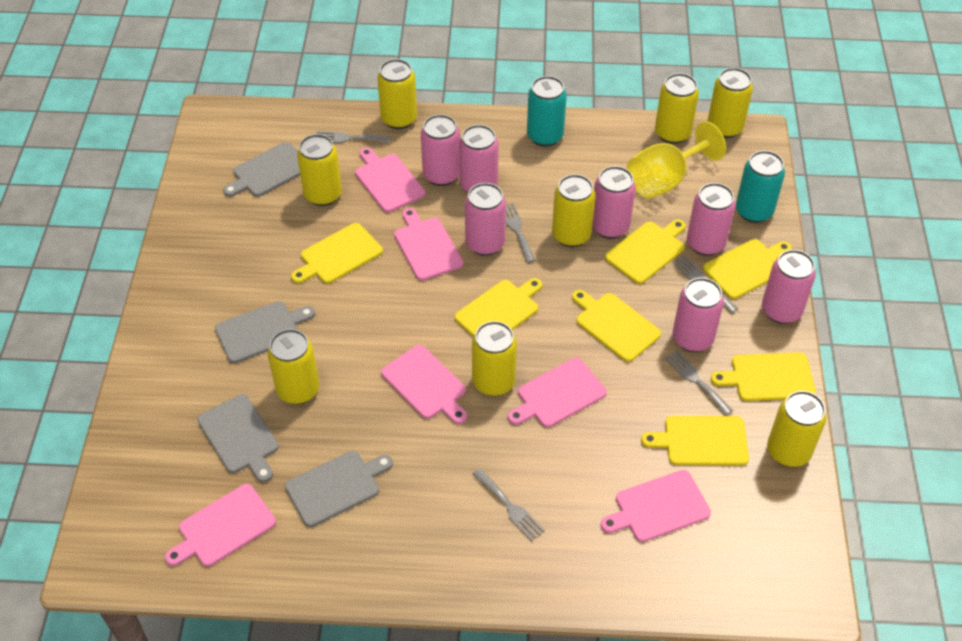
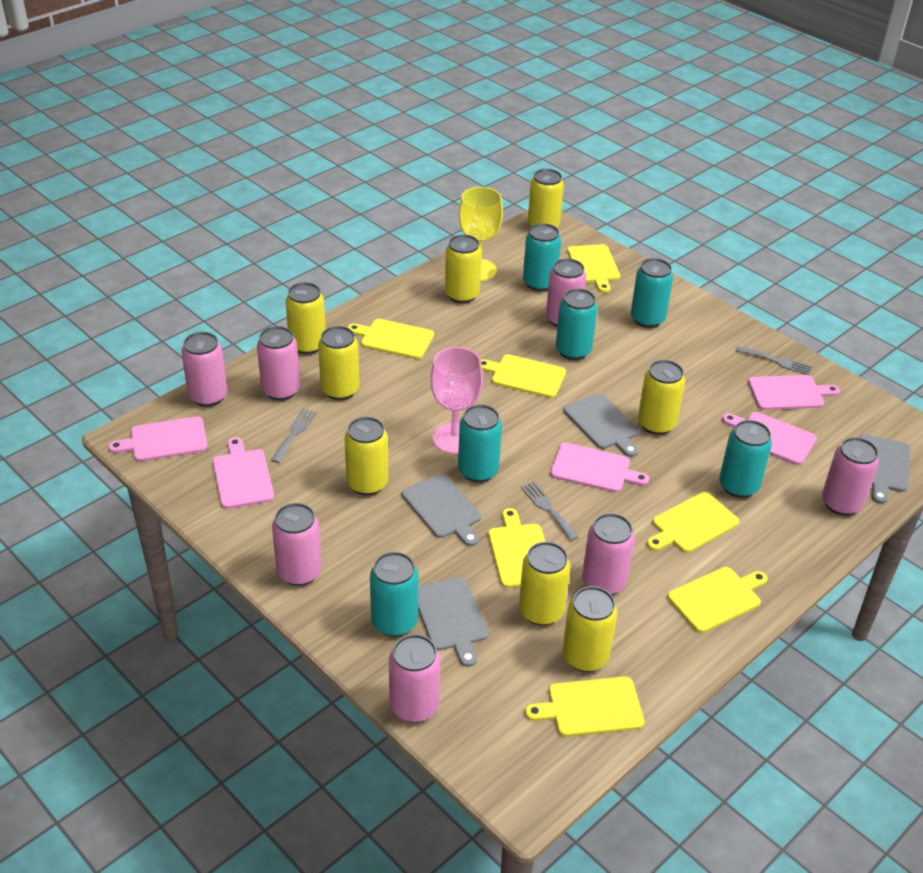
grey fork: 5 -> 3
pink cutting board: 6 -> 5
pink goblet: 0 -> 1
turquoise can: 2 -> 6

